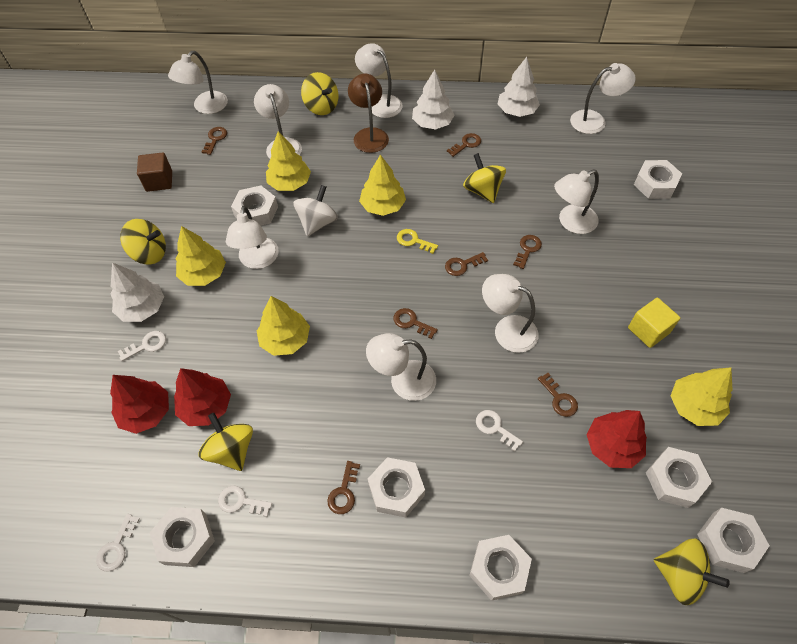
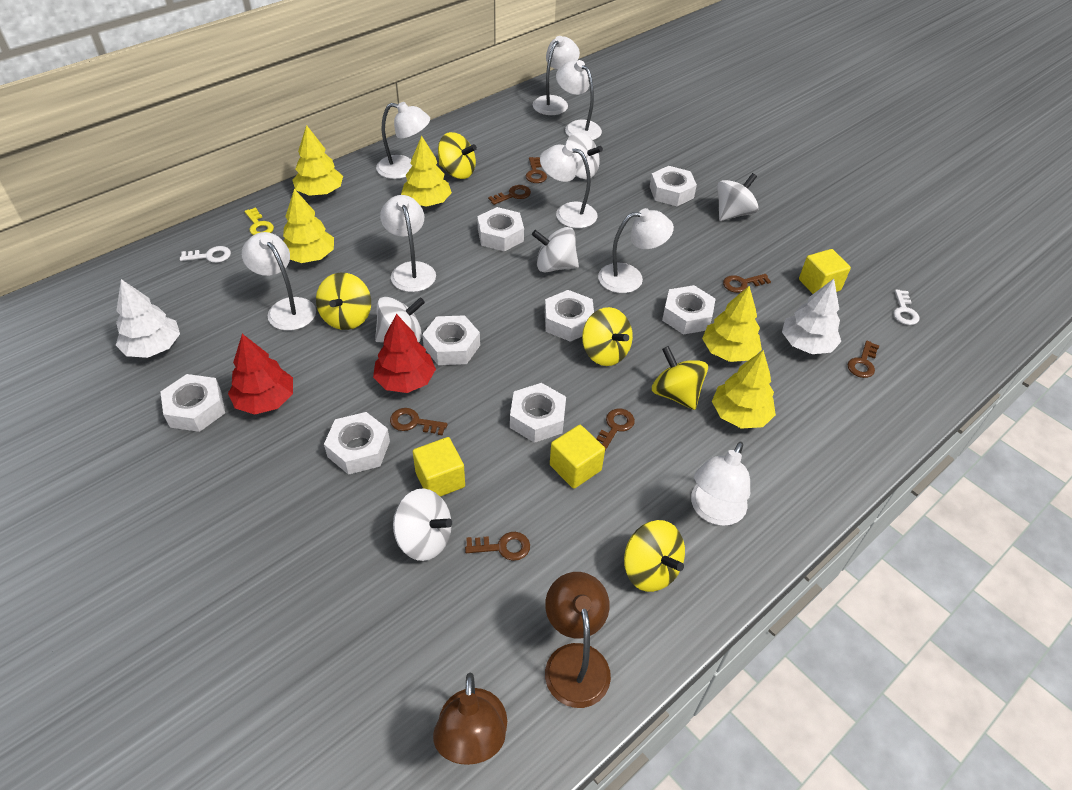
brown cube: 1 -> 0
brown lamp: 1 -> 2
red tree: 3 -> 2
white key: 4 -> 2
white nut: 7 -> 8
white spinning top: 1 -> 5
white tree: 3 -> 2
yellow cube: 1 -> 3

